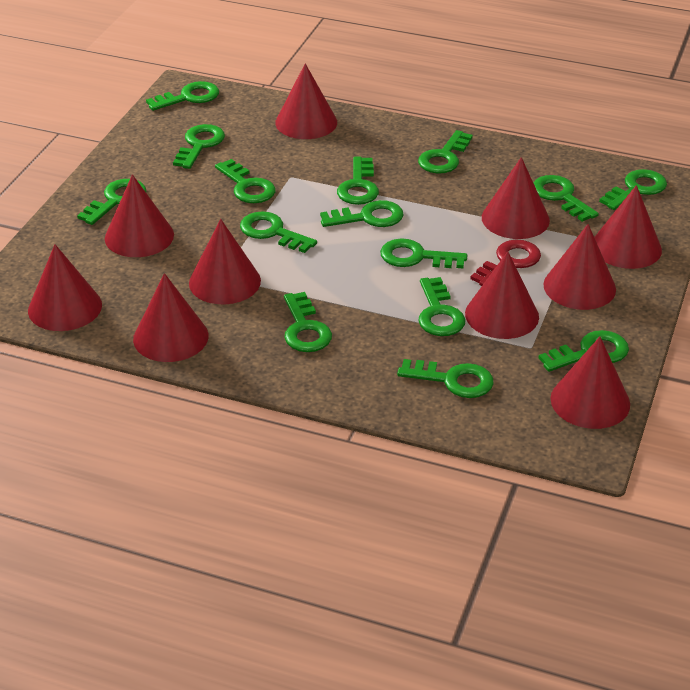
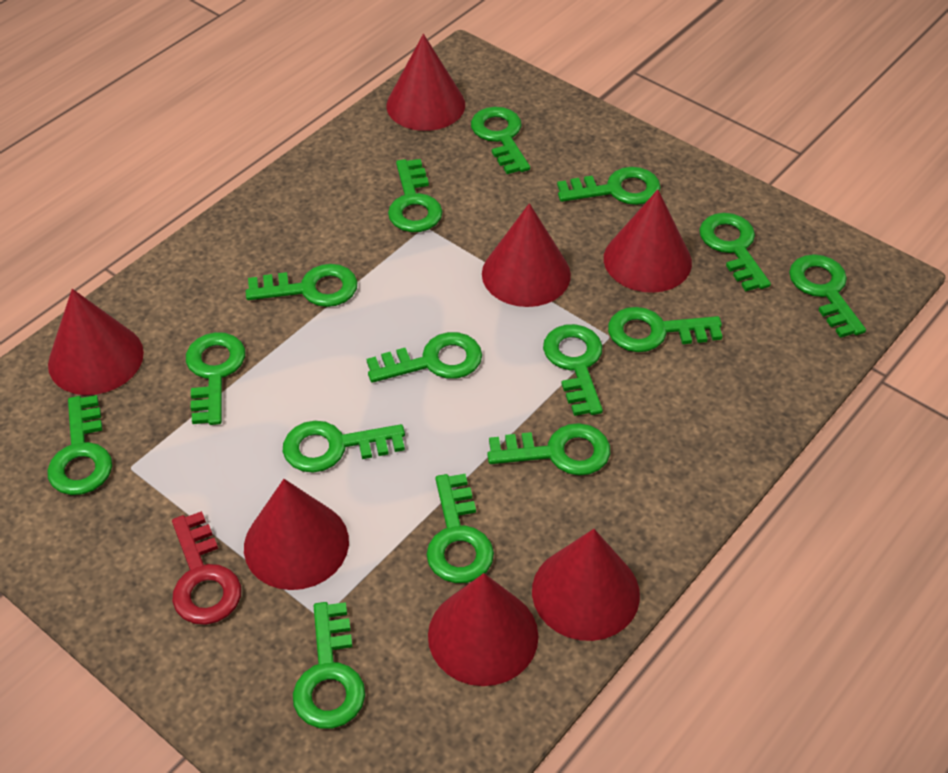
red cone: 10 -> 7

